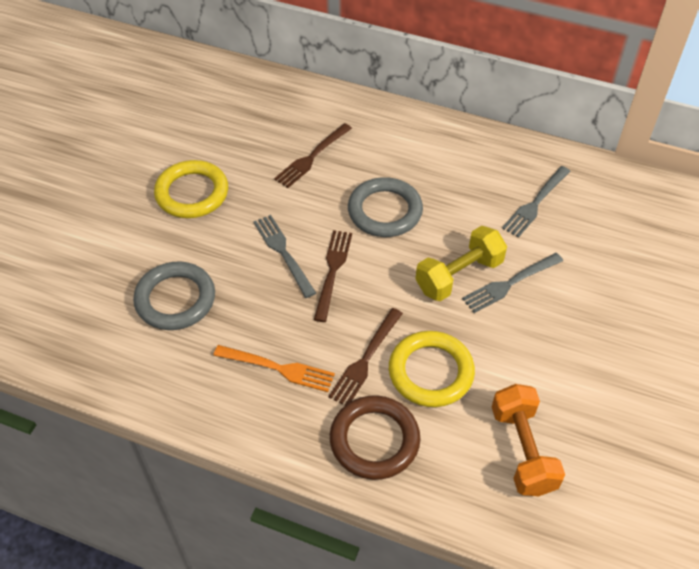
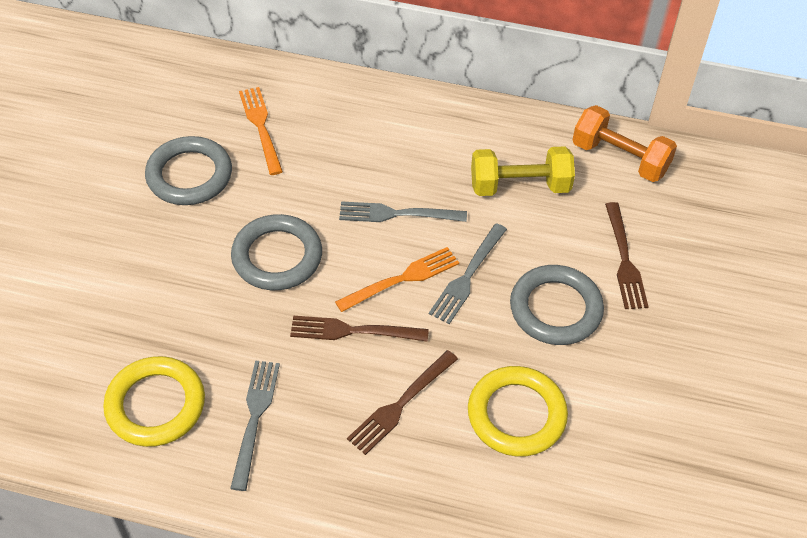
brown ring: 1 -> 0
grey ring: 2 -> 3
orange fork: 1 -> 2

